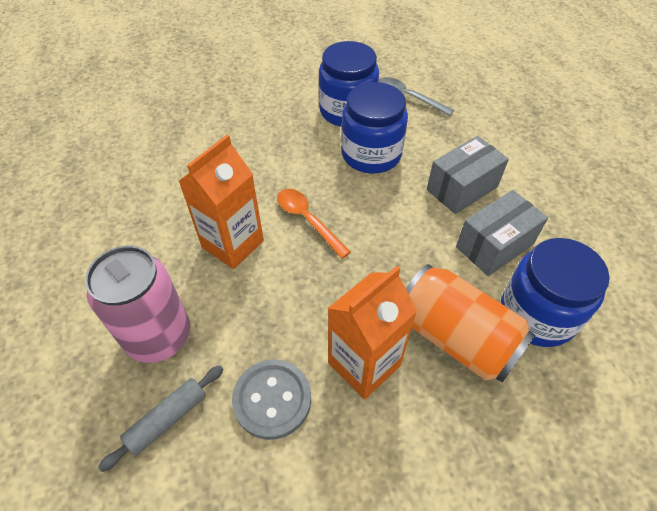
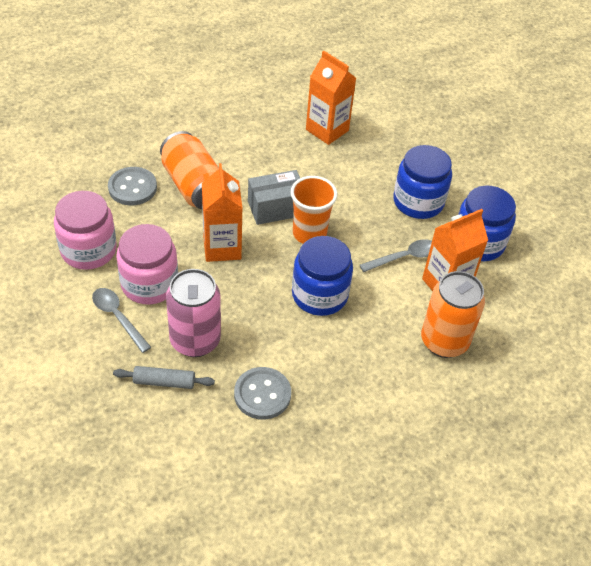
grey box: 2 -> 1
grey button: 1 -> 2
grey spoon: 1 -> 2
orange can: 1 -> 2
orange carton: 2 -> 3
orange cup: 0 -> 1
orange spoon: 1 -> 0
pink jar: 0 -> 2

